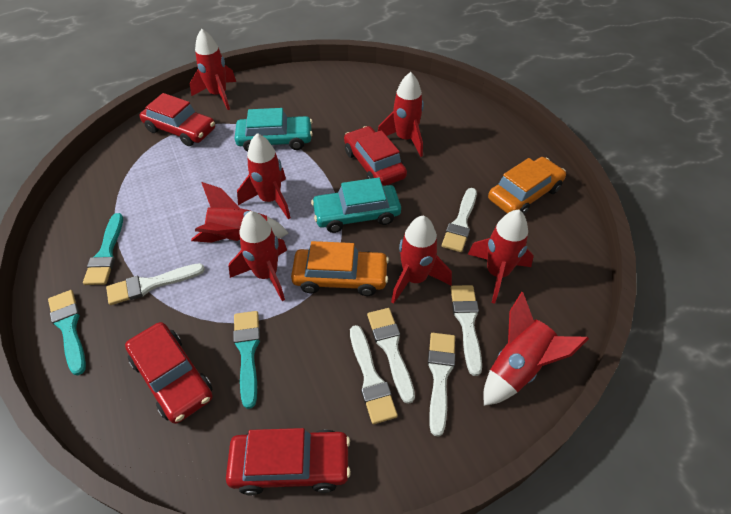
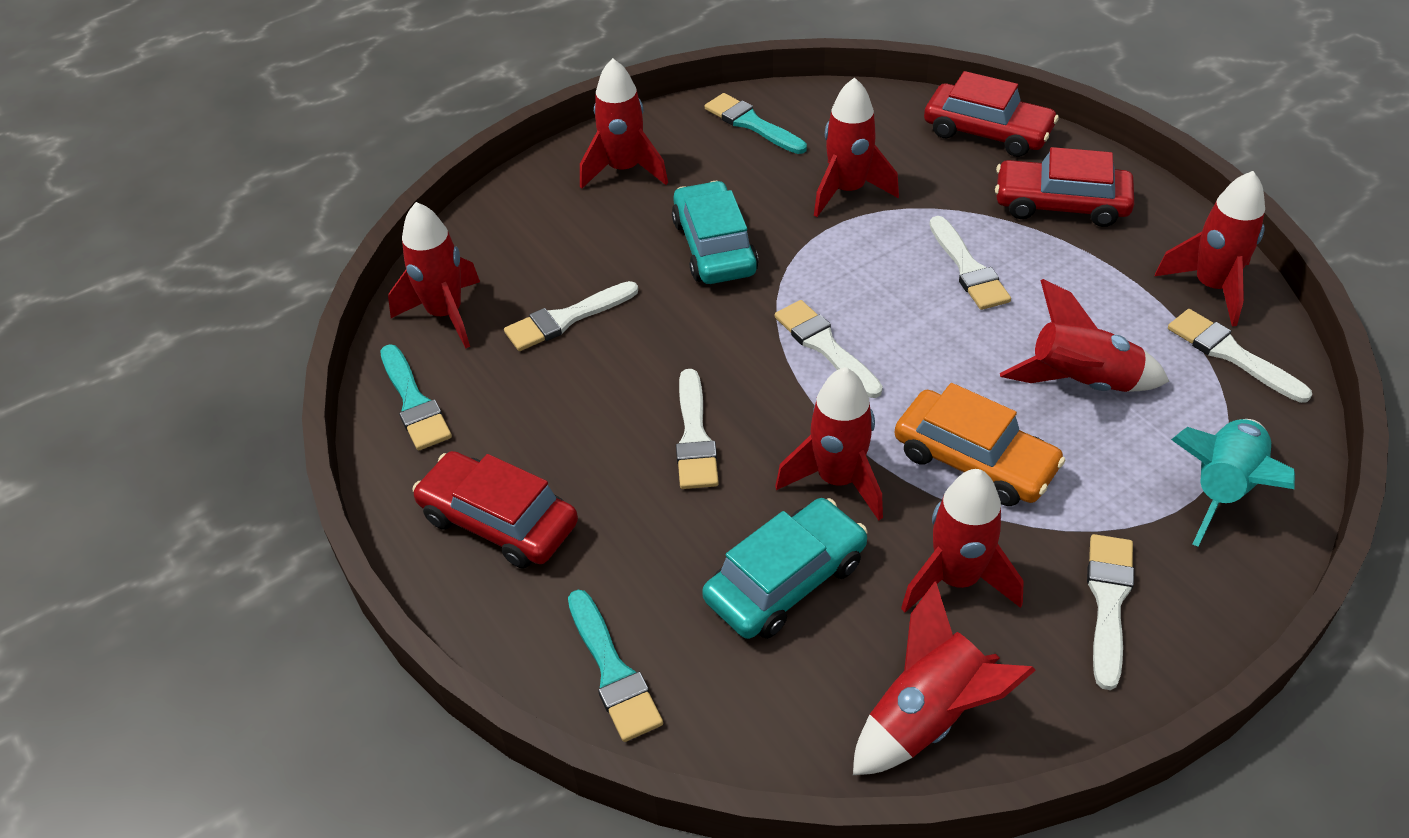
orange car: 2 -> 1
red car: 4 -> 3
turquoise rocket: 0 -> 1

